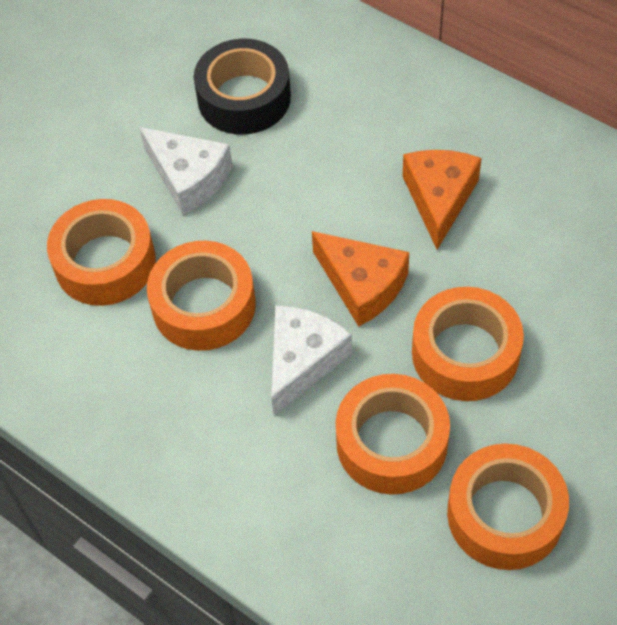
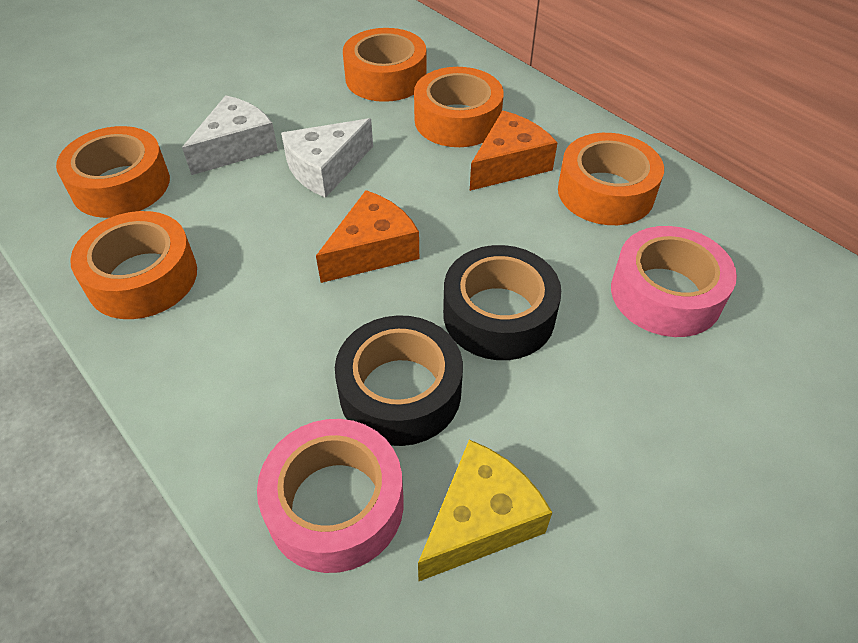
black tape: 1 -> 2
pink tape: 0 -> 2
yellow cheese: 0 -> 1

